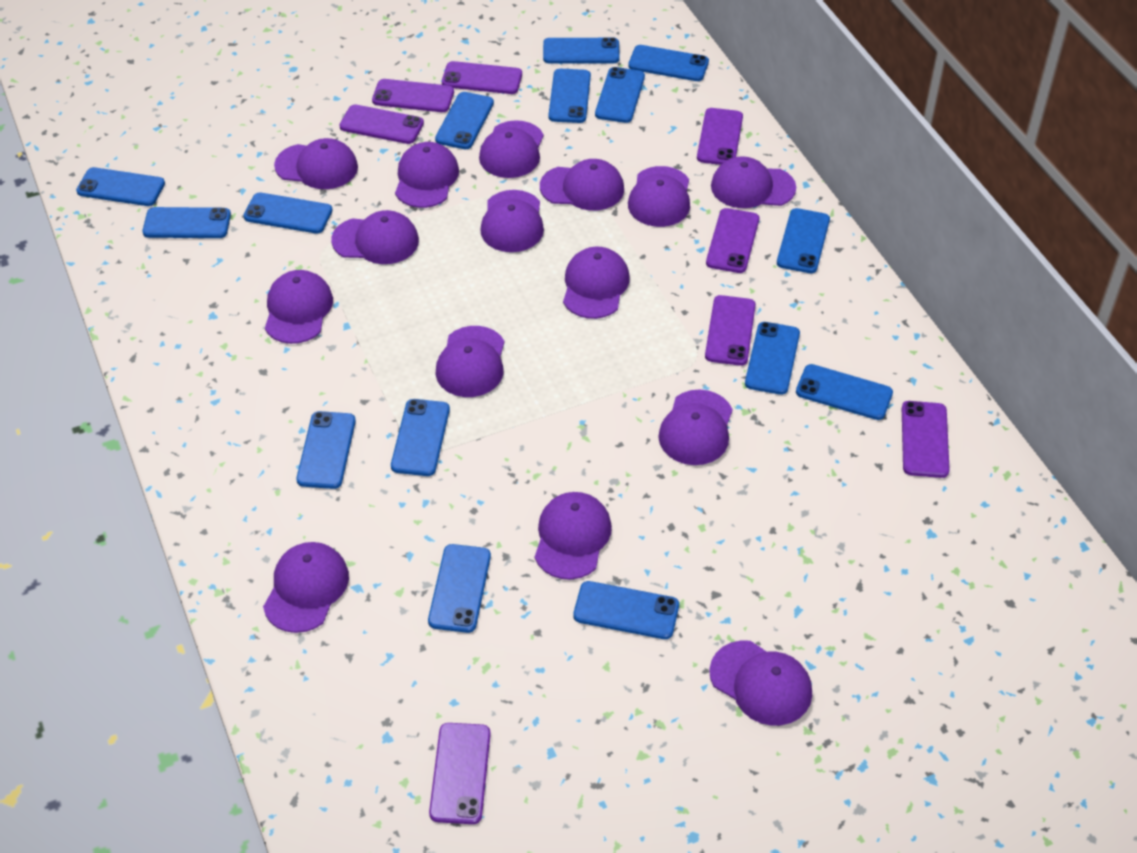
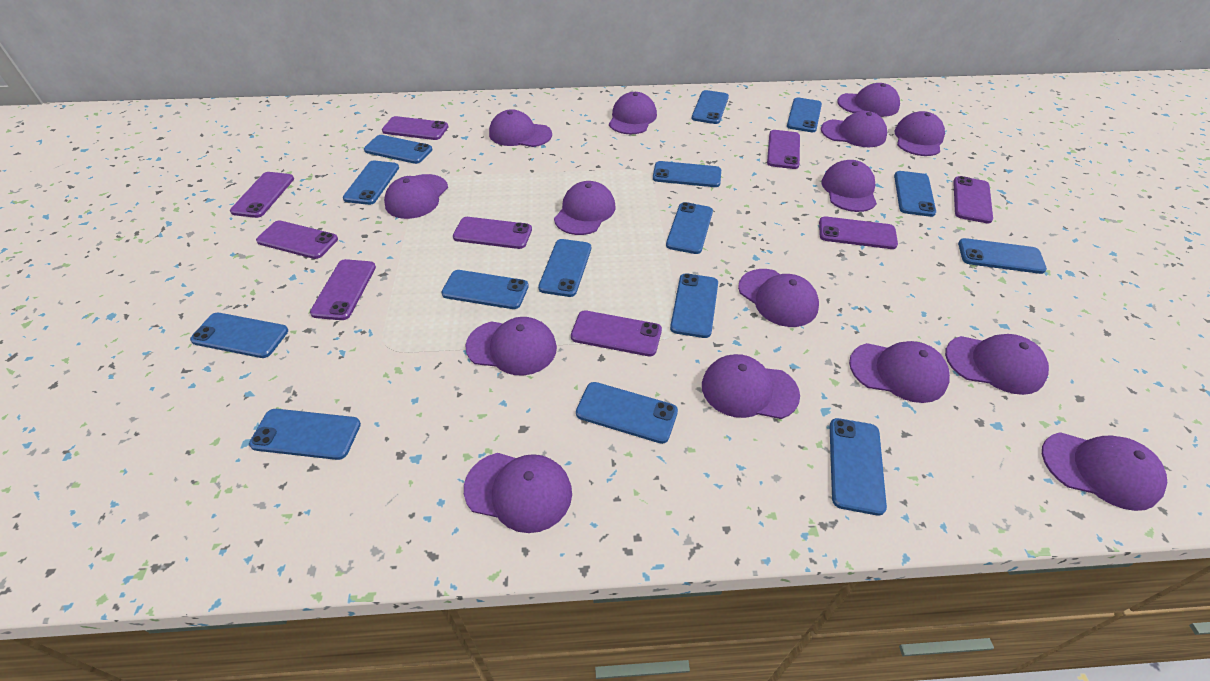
purple phone: 8 -> 9

